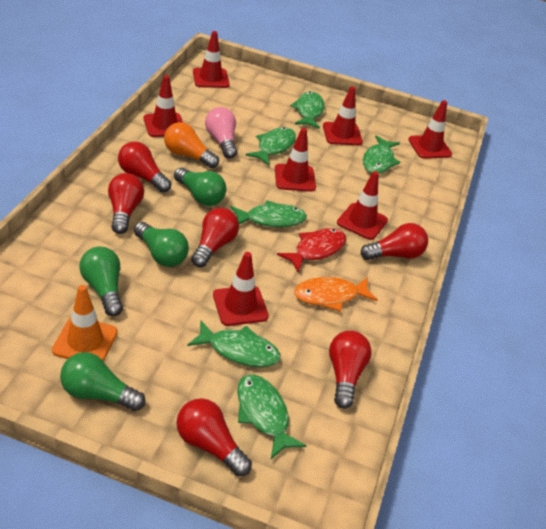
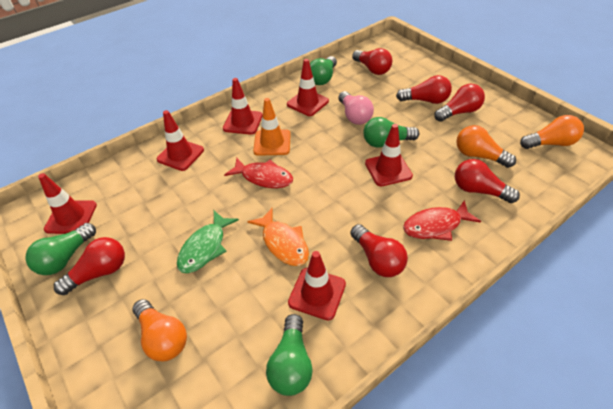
green fish: 6 -> 1
orange light bulb: 1 -> 3
red fish: 1 -> 2
red traffic cone: 7 -> 6

